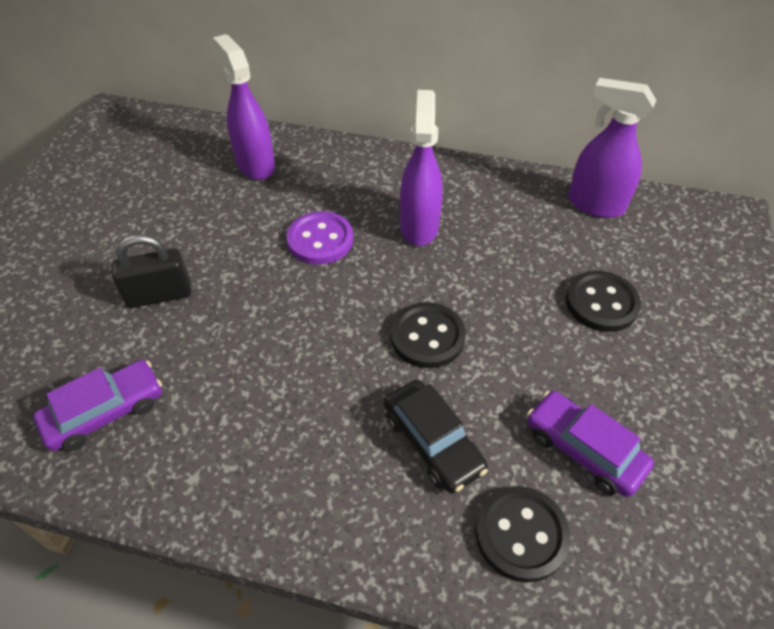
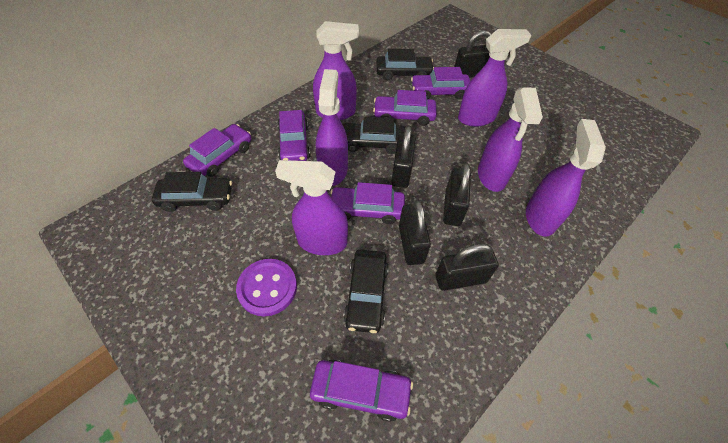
black button: 3 -> 0
black car: 1 -> 4
black padlock: 1 -> 5
purple car: 2 -> 6
purple spray bottle: 3 -> 6

